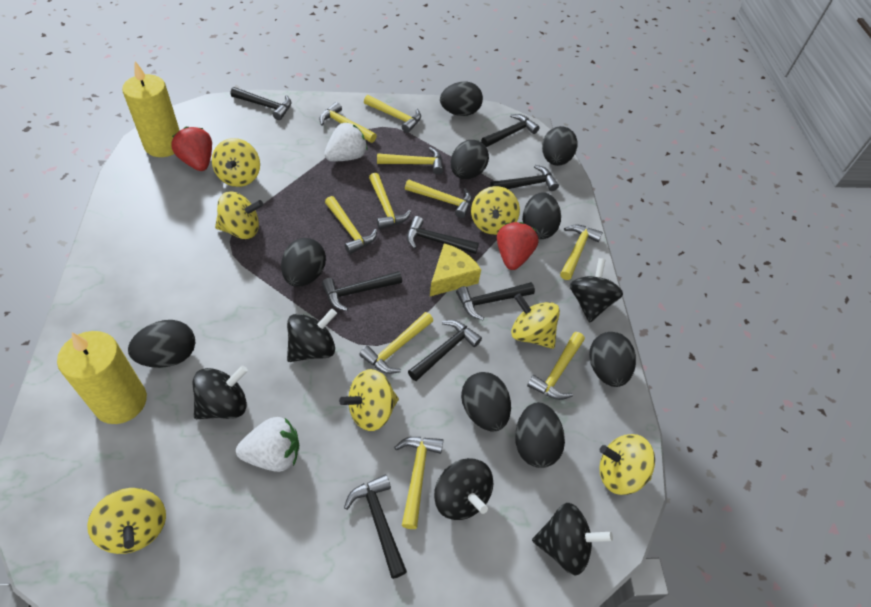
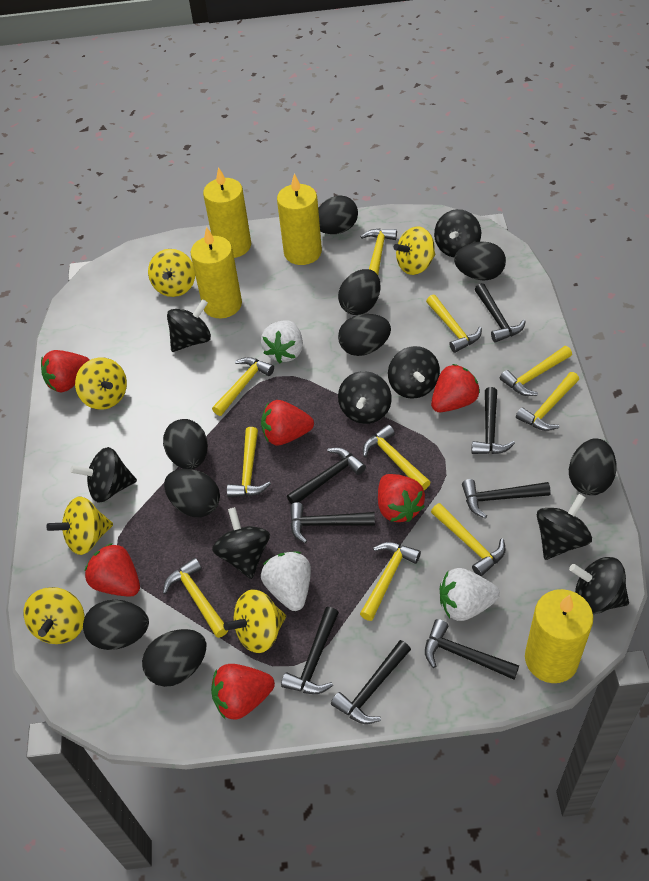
black spinning top: 5 -> 8
red strawberry: 2 -> 6
white strawberry: 2 -> 3
yellow candle: 2 -> 4
yellow cheese: 1 -> 0
yellow spinning top: 7 -> 6

